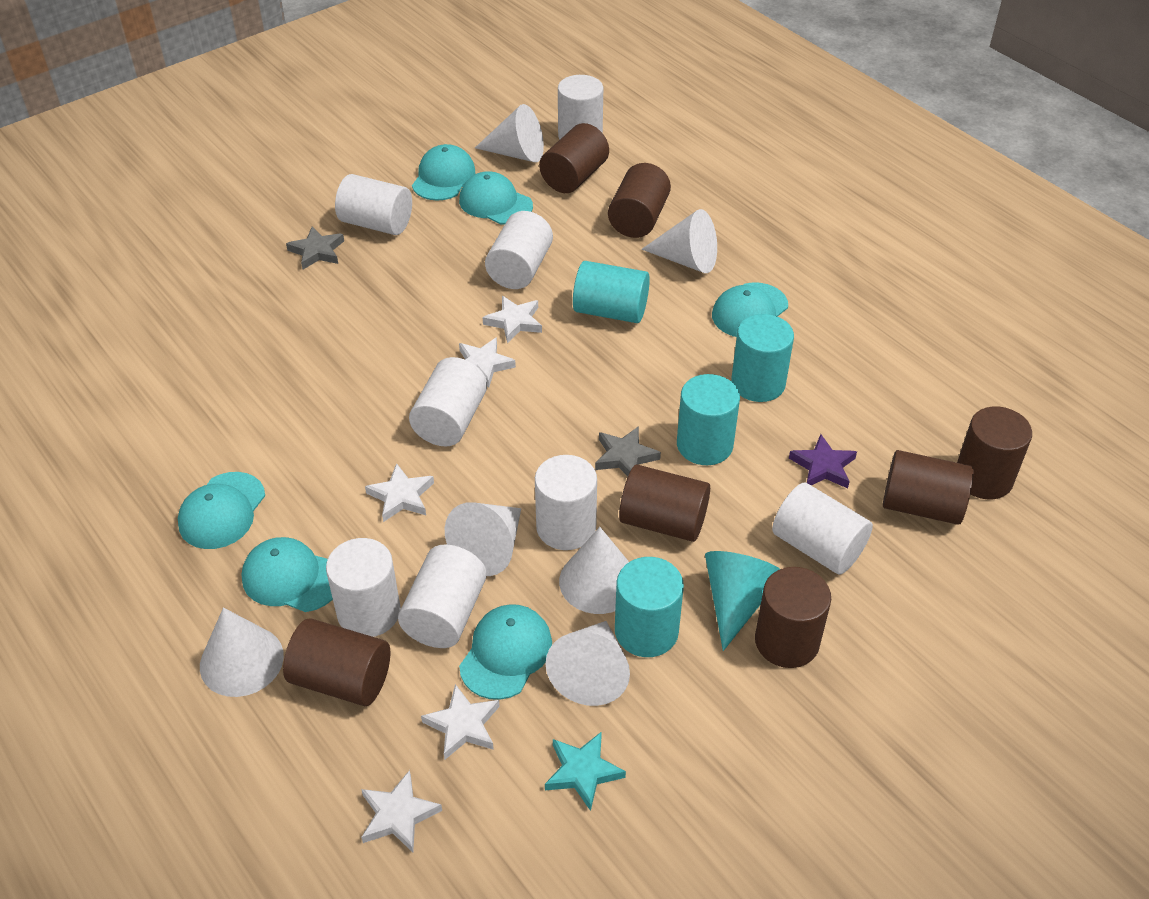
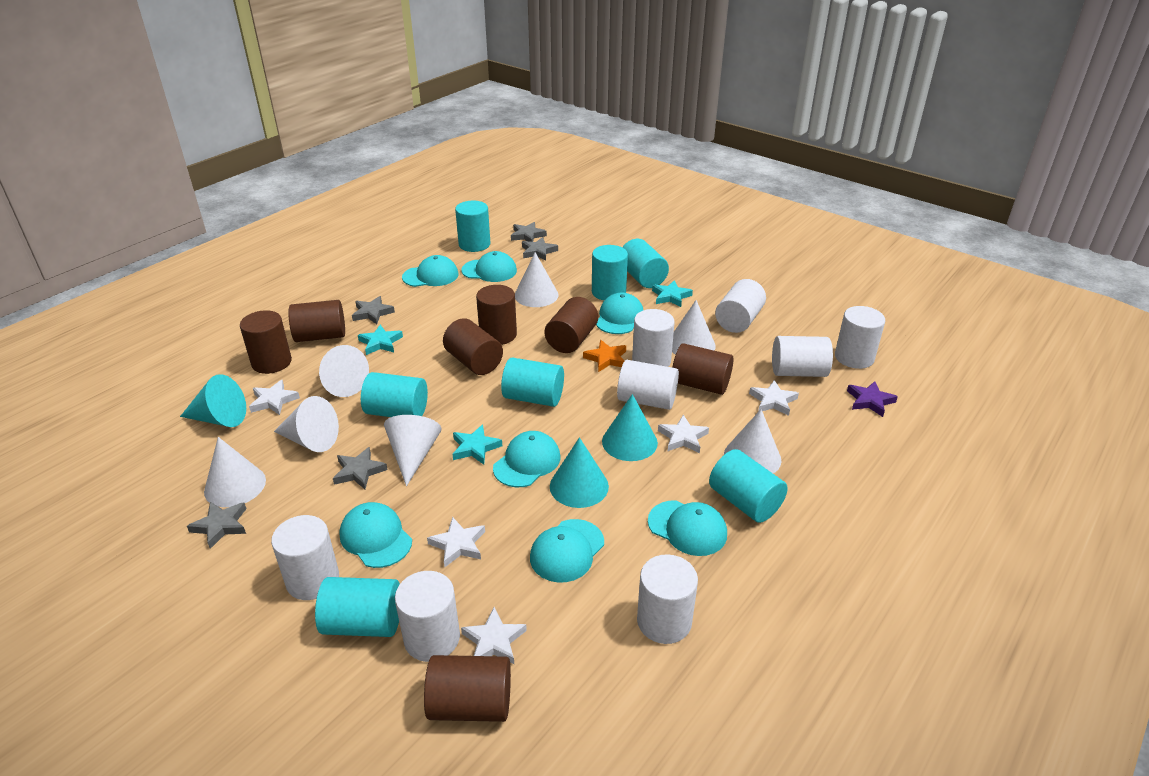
grey star: 2 -> 5
orange star: 0 -> 1
turquoise cap: 6 -> 7
turquoise cone: 1 -> 3
turquoise cylinder: 4 -> 7
turquoise star: 1 -> 3
white cone: 6 -> 7

